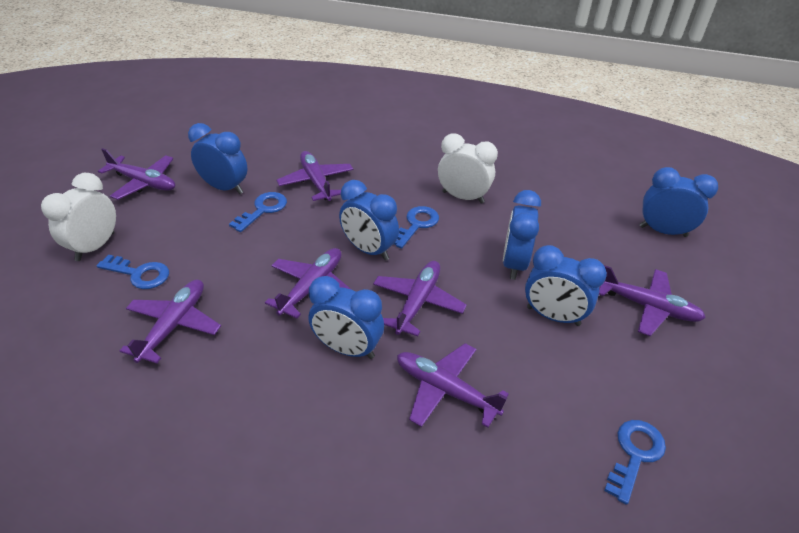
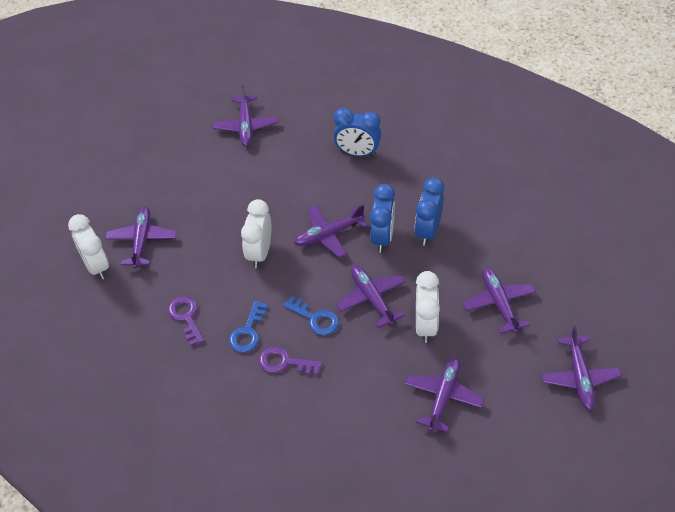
blue clock: 6 -> 3
blue key: 4 -> 2
purple key: 0 -> 2
white clock: 2 -> 3

